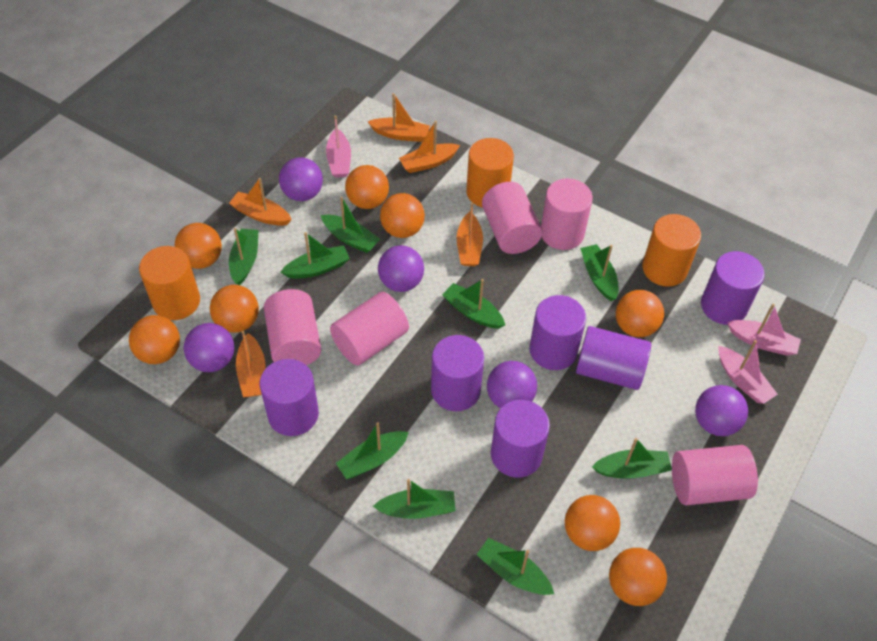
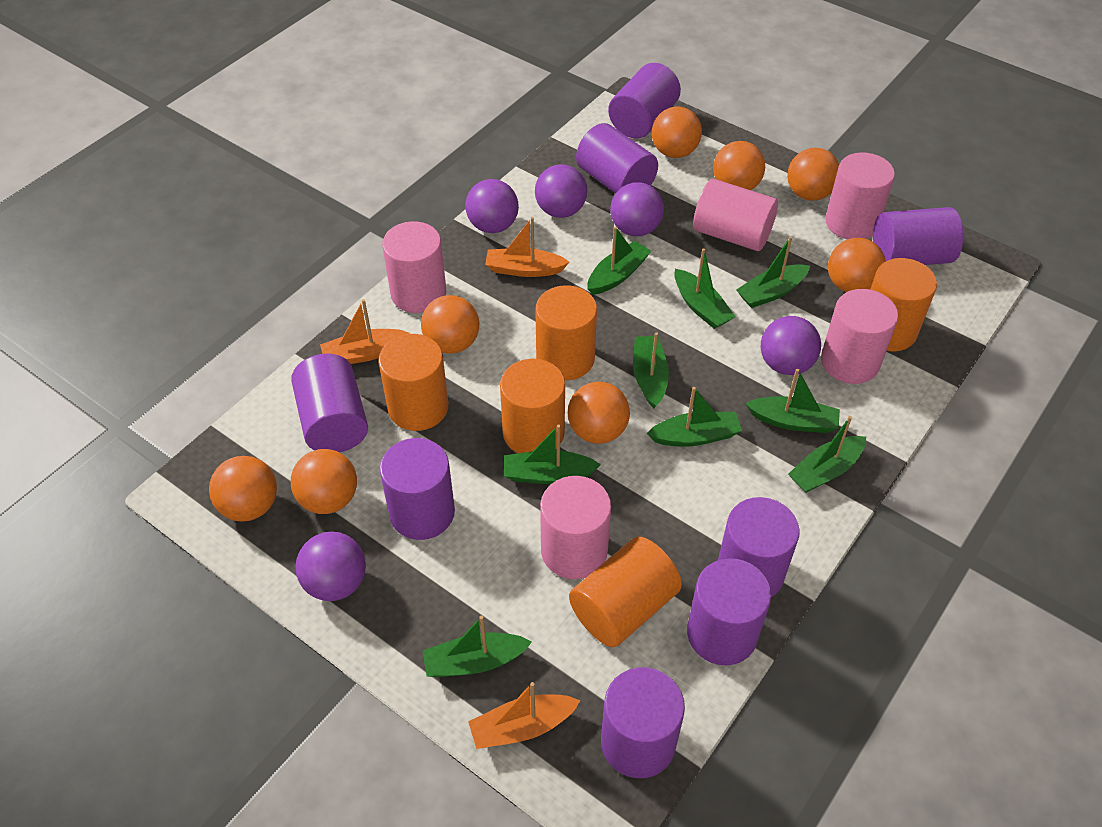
orange boat: 5 -> 3
orange cylinder: 3 -> 5
pink boat: 3 -> 0
purple cylinder: 6 -> 8

